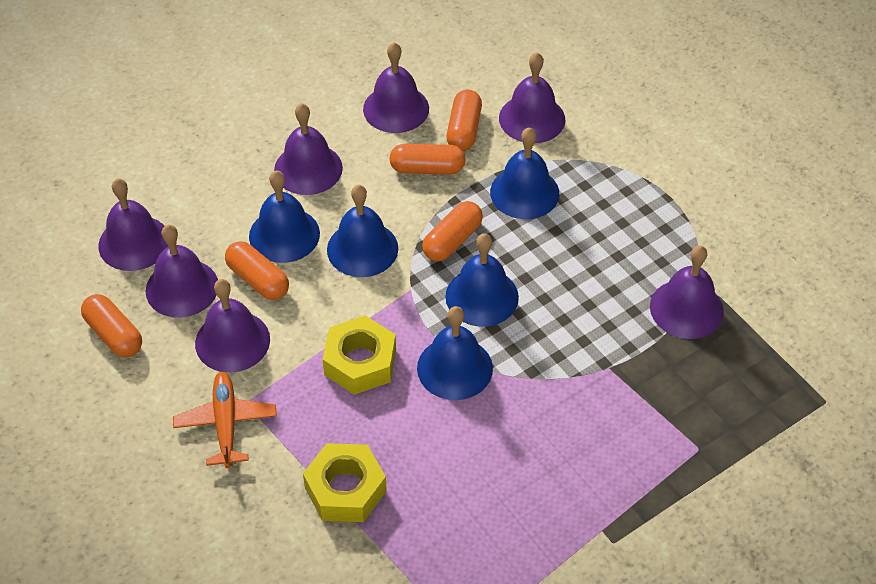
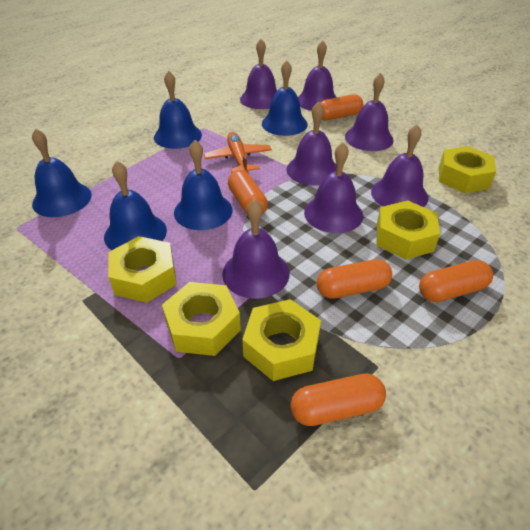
yellow nut: 2 -> 5

